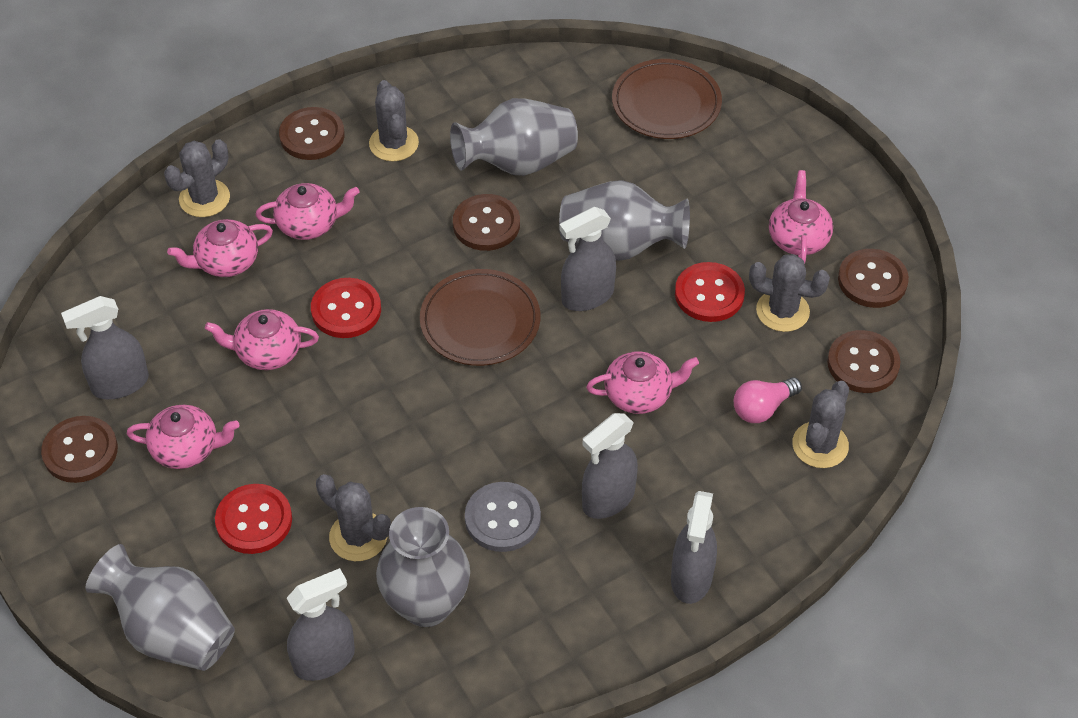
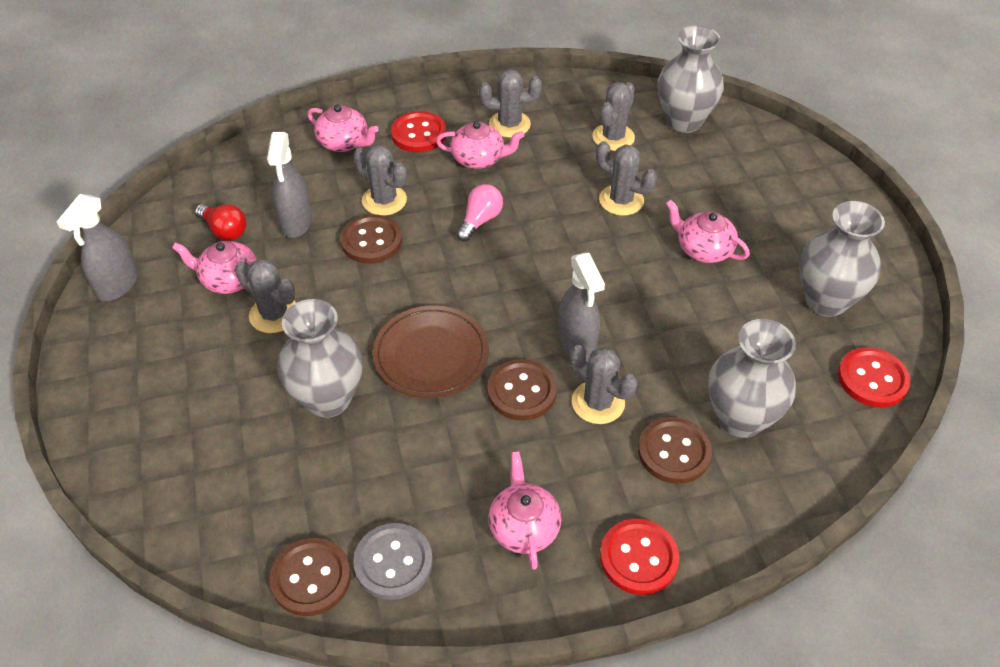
brown button: 5 -> 4
brown plate: 2 -> 1
grey cactus: 5 -> 6
grey spray bottle: 5 -> 3
pink teapot: 6 -> 5
red light bulb: 0 -> 1

